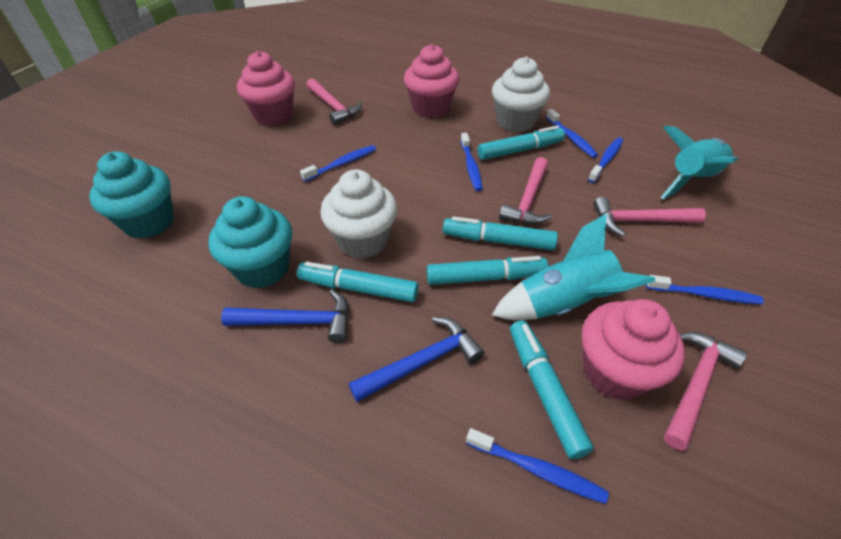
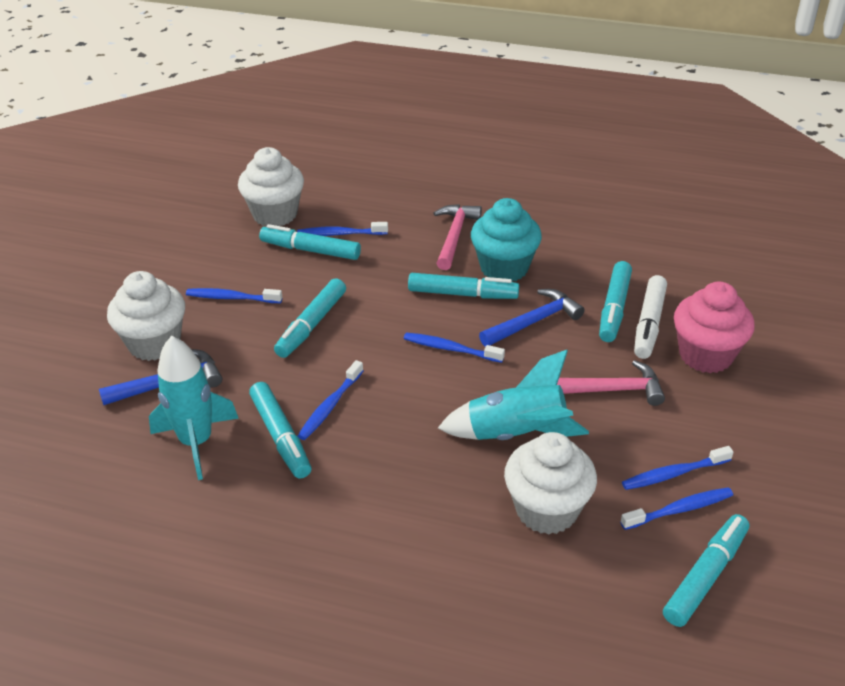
pink cupcake: 3 -> 1
pink hammer: 4 -> 2
turquoise cupcake: 2 -> 1
turquoise marker: 5 -> 6
white cupcake: 2 -> 3
white marker: 0 -> 1

